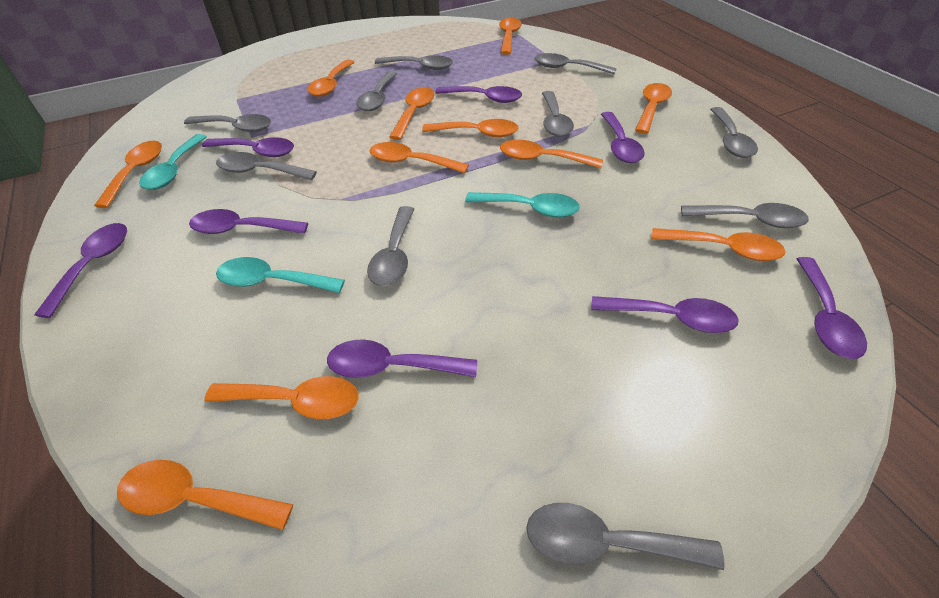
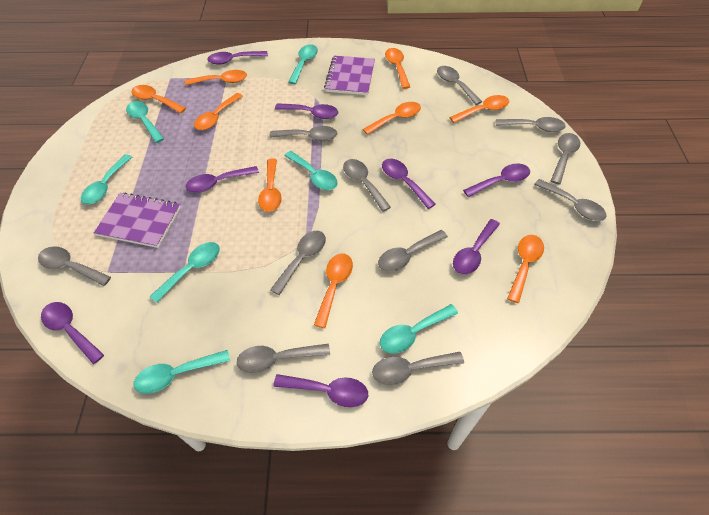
grey spoon: 10 -> 11
orange spoon: 11 -> 9
purple notebook: 0 -> 2
turquoise spoon: 3 -> 7

